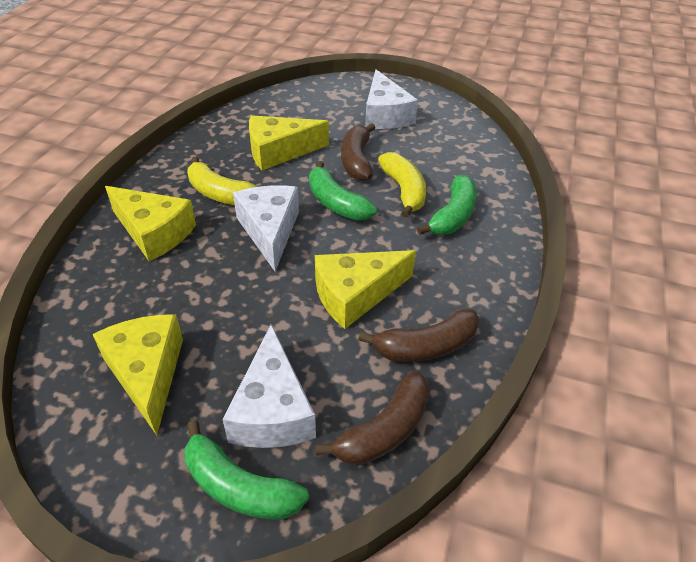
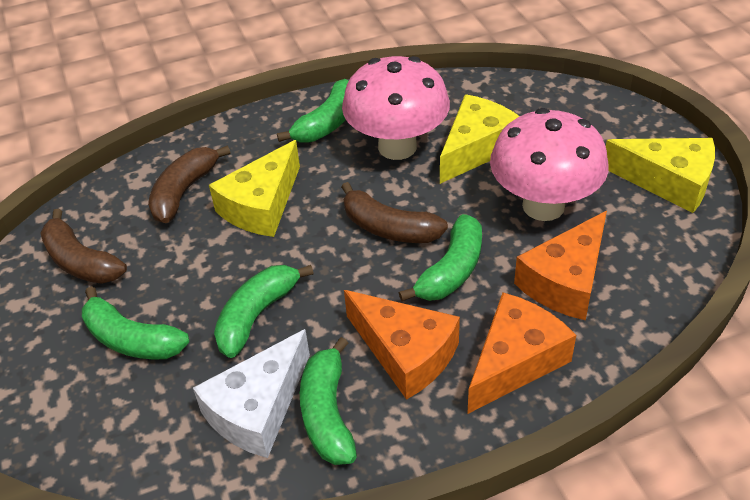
green banana: 3 -> 5
orange cheese: 0 -> 3
pink mushroom: 0 -> 2
white cheese: 3 -> 1
yellow banana: 2 -> 0
yellow cheese: 4 -> 3

